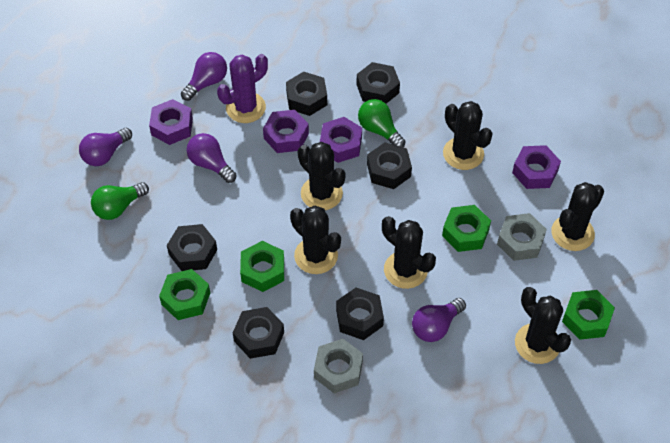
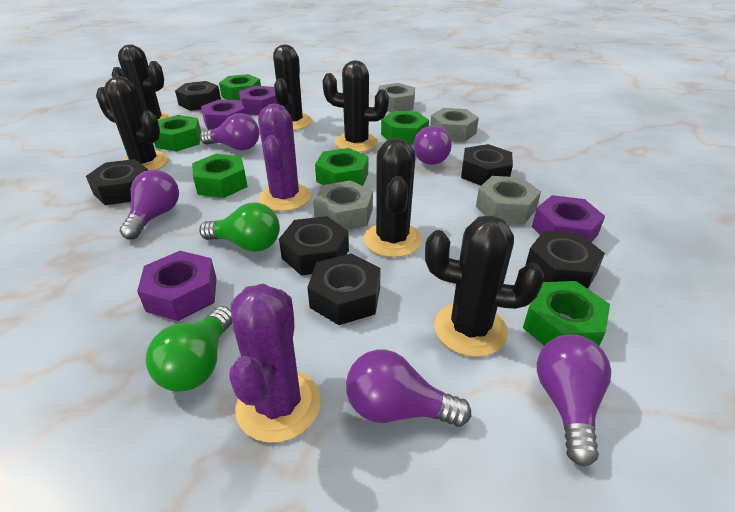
green nut: 4 -> 6
grey nut: 2 -> 4
purple cactus: 1 -> 2
purple light bulb: 4 -> 5

